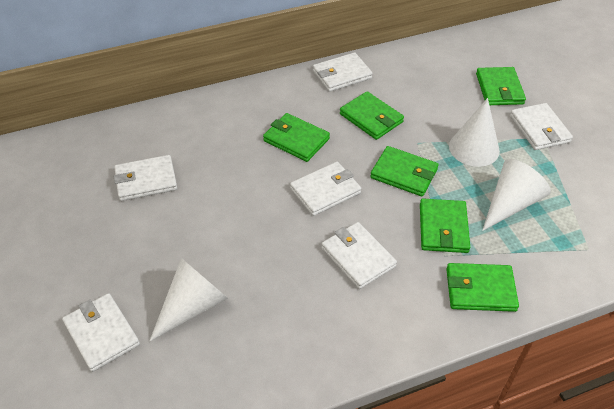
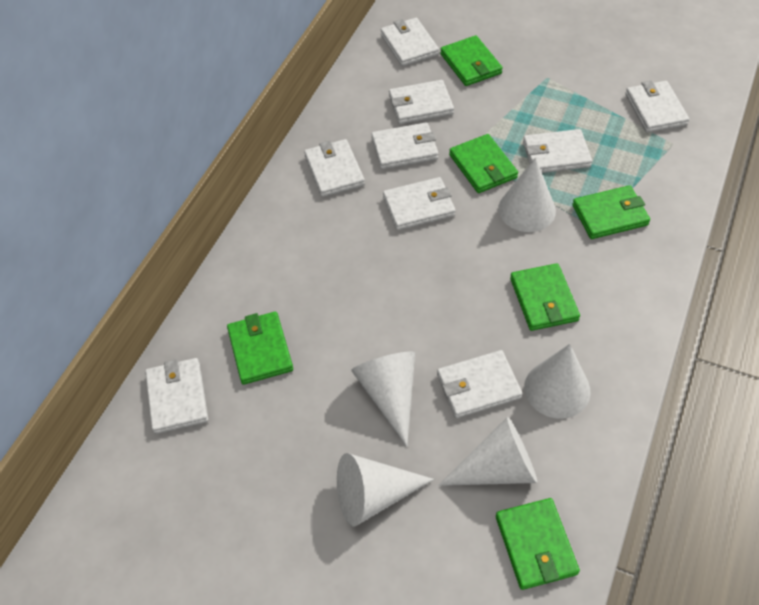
white cone: 3 -> 5
white wallet: 6 -> 9

